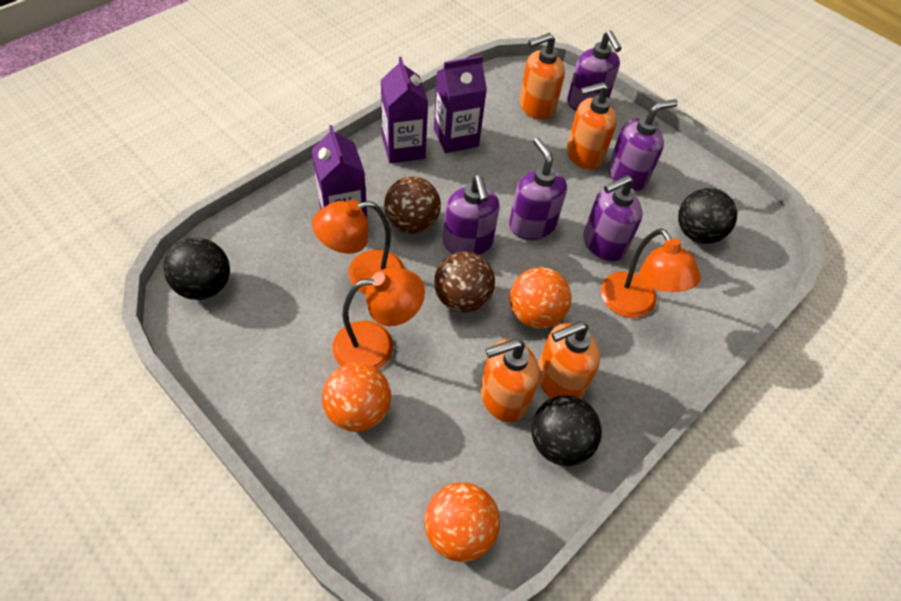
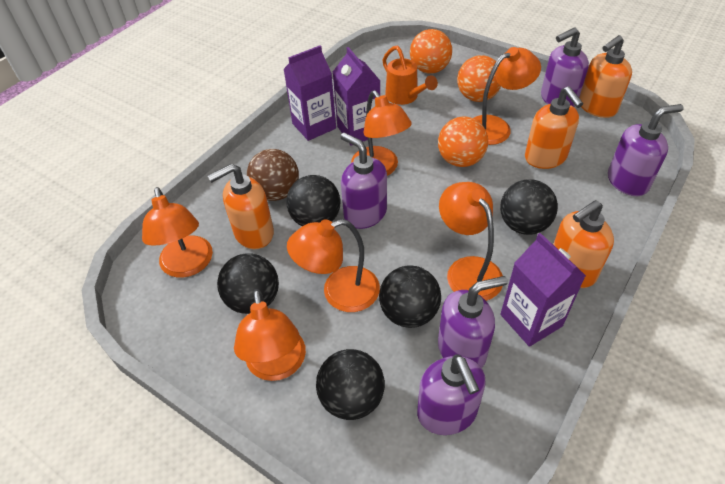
black ball: 3 -> 5
brown ball: 2 -> 1
orange lamp: 3 -> 6
orange watering can: 0 -> 1

